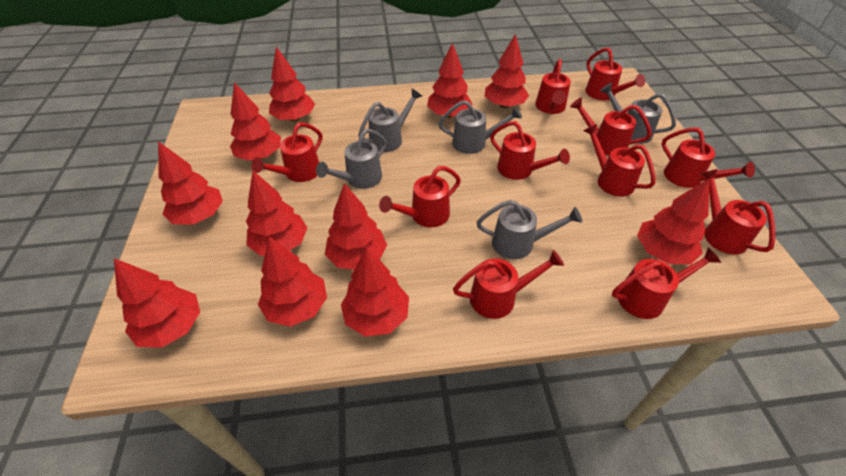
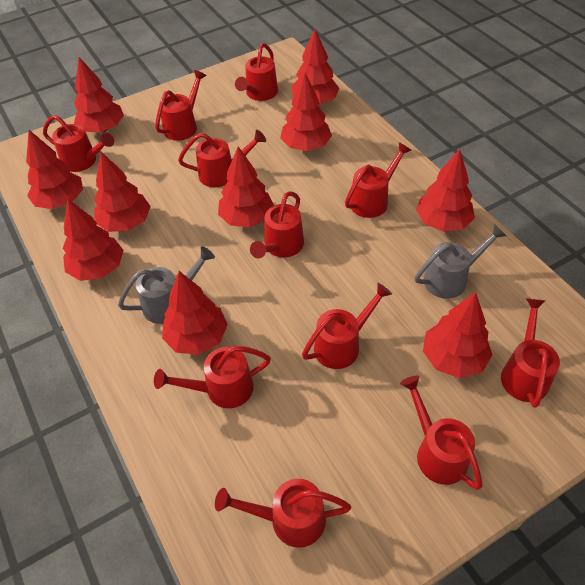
grey watering can: 5 -> 2
red tree: 11 -> 10

